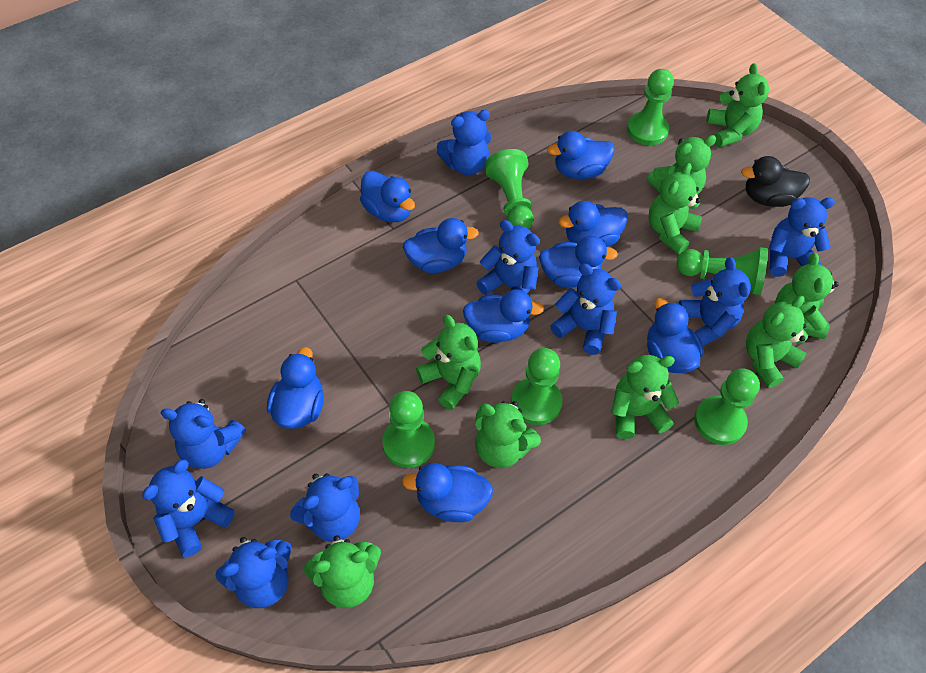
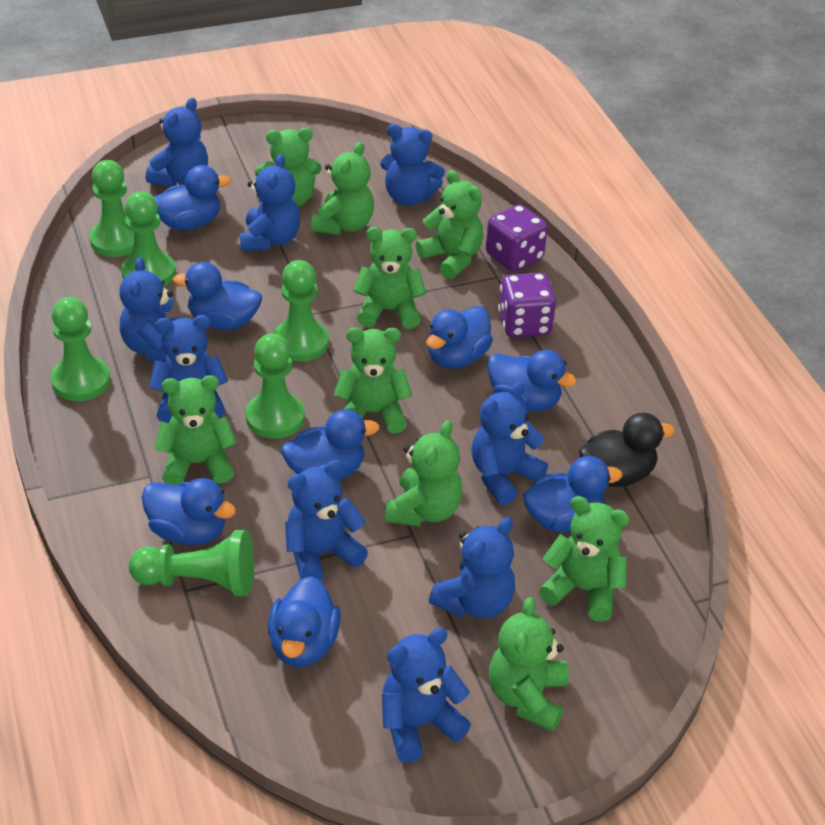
blue duck: 9 -> 8
purple dice: 0 -> 2

